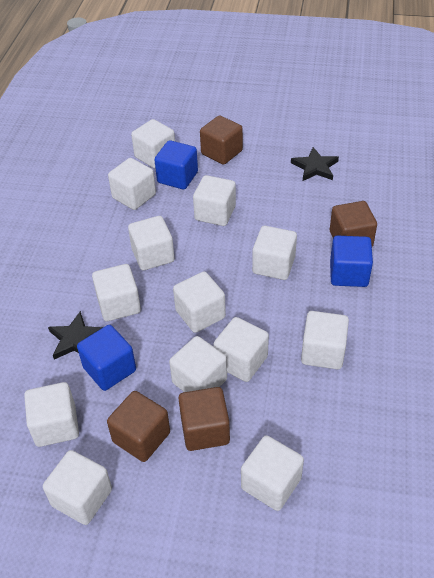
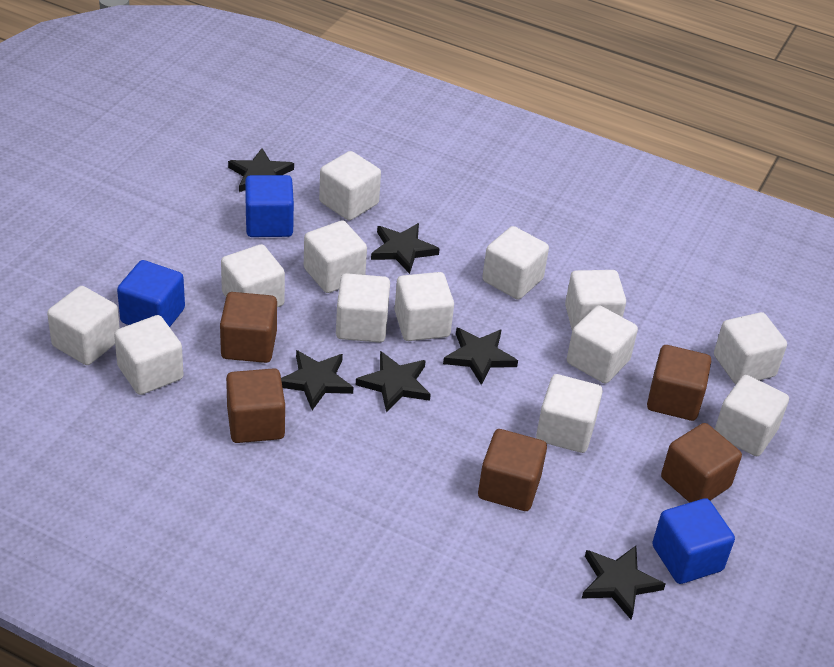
black star: 2 -> 6
brown cube: 4 -> 5

